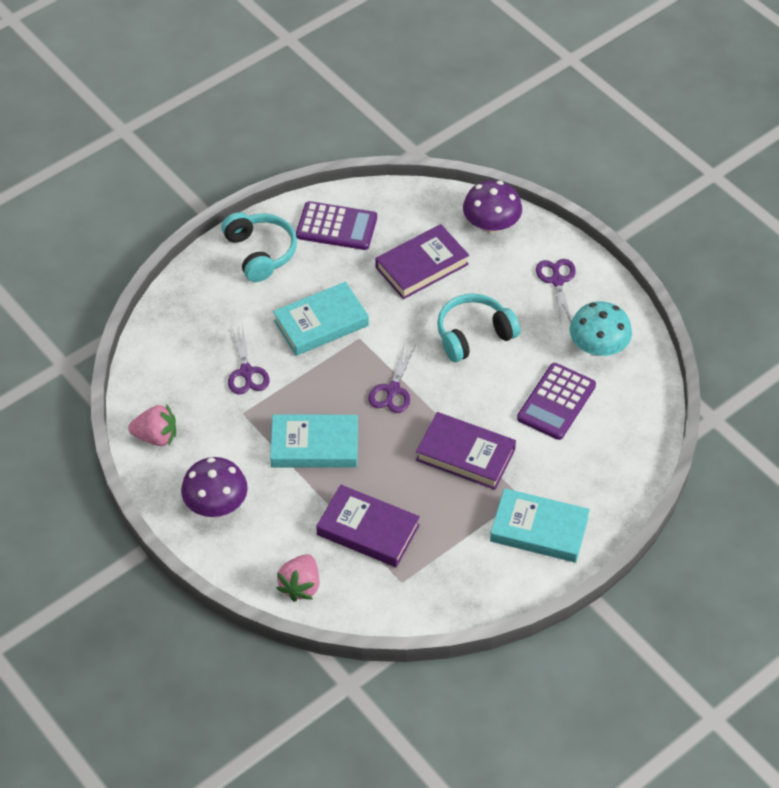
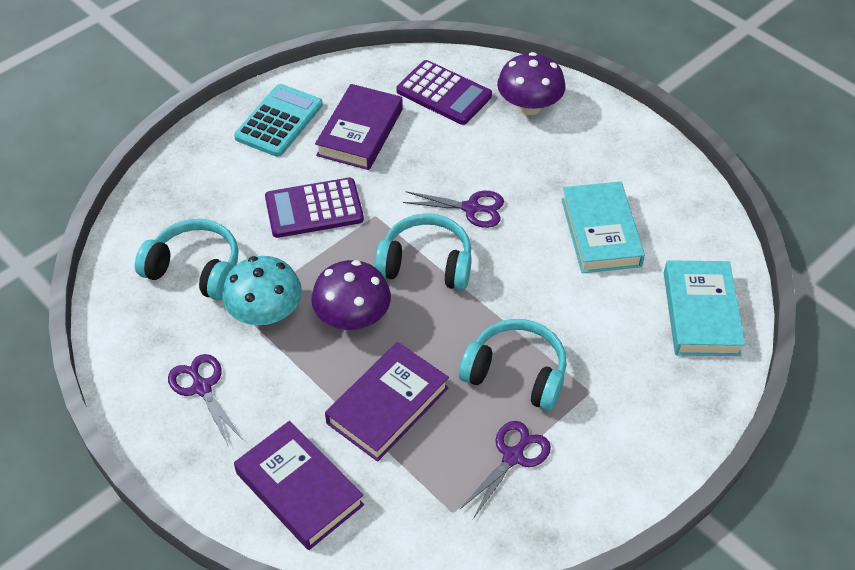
pink strawberry: 2 -> 0
turquoise book: 3 -> 2
turquoise calculator: 0 -> 1
turquoise headphones: 2 -> 3

